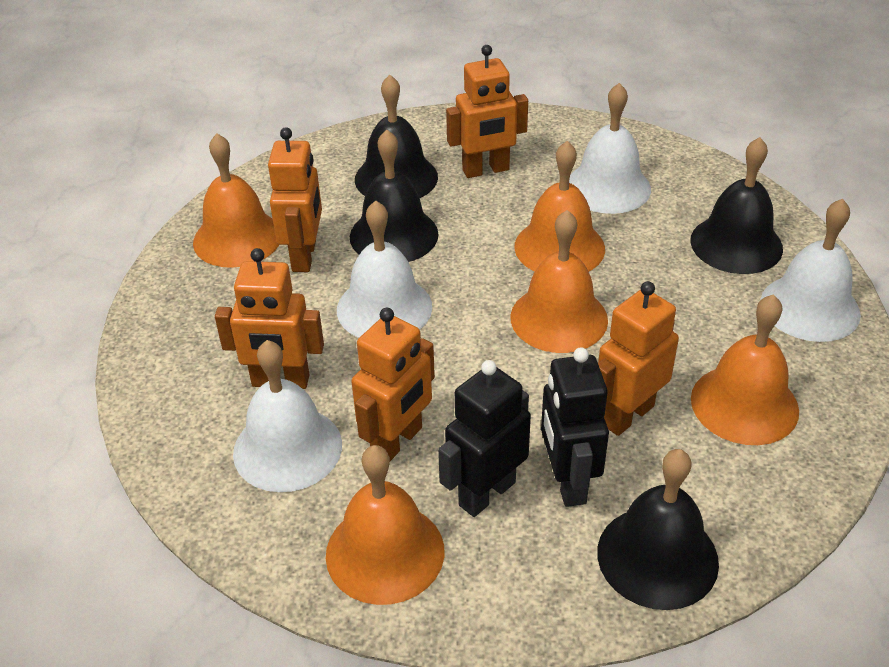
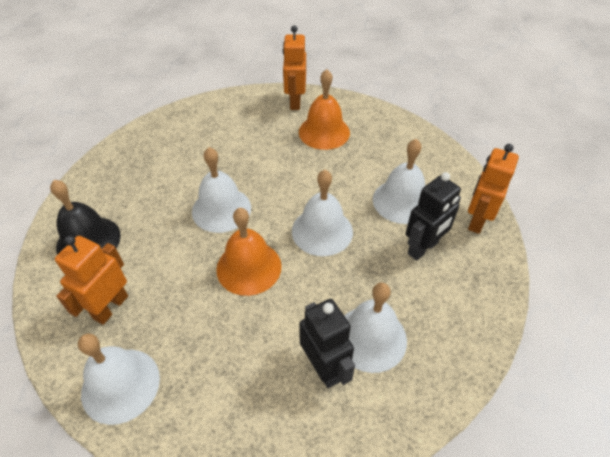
black bell: 4 -> 1
orange bell: 5 -> 2
orange robot: 5 -> 3
white bell: 4 -> 5

